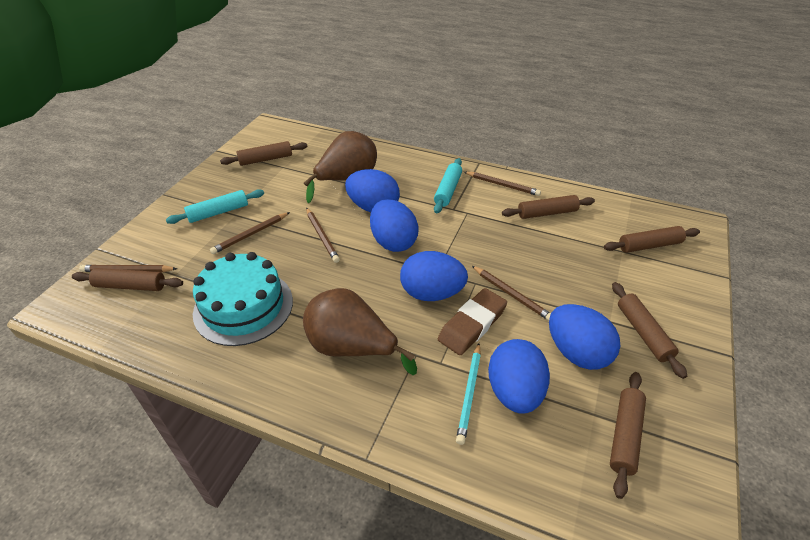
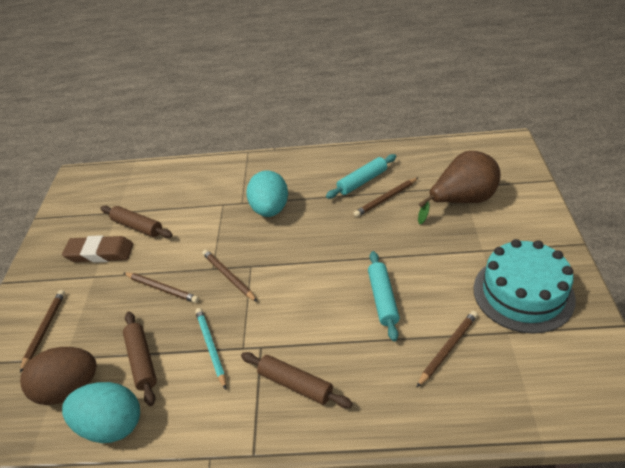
blue egg: 5 -> 0
brown egg: 0 -> 1
brown pear: 2 -> 1
brown rolling pin: 6 -> 3
turquoise egg: 0 -> 2

